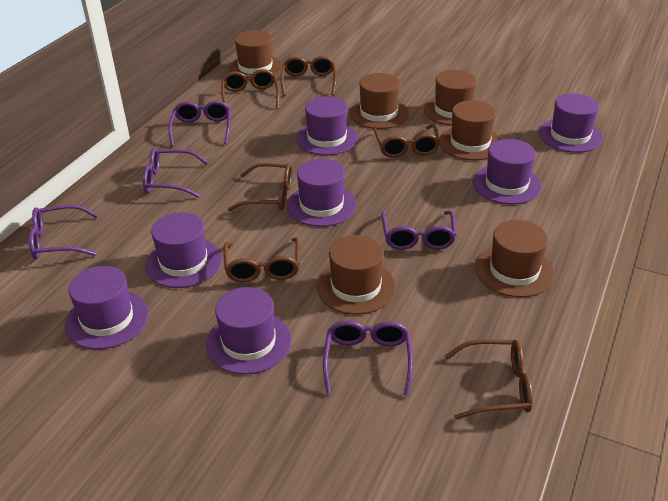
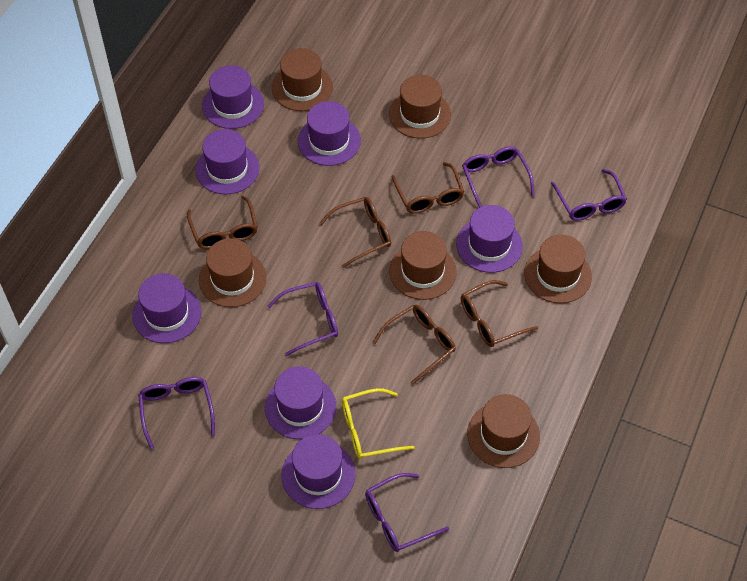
brown glasses: 6 -> 5
yellow glasses: 0 -> 1

